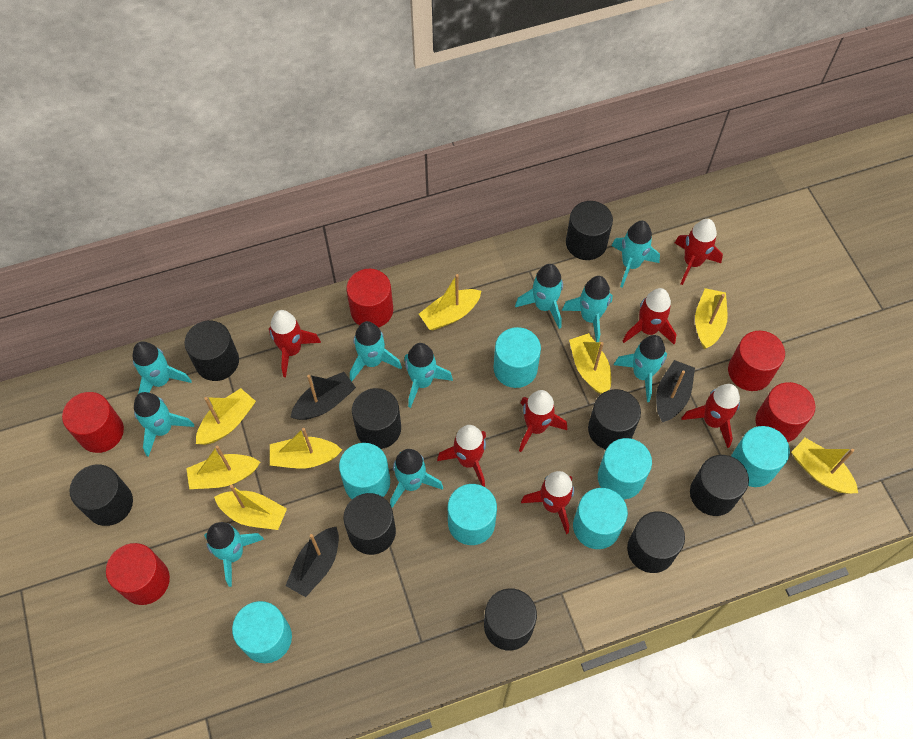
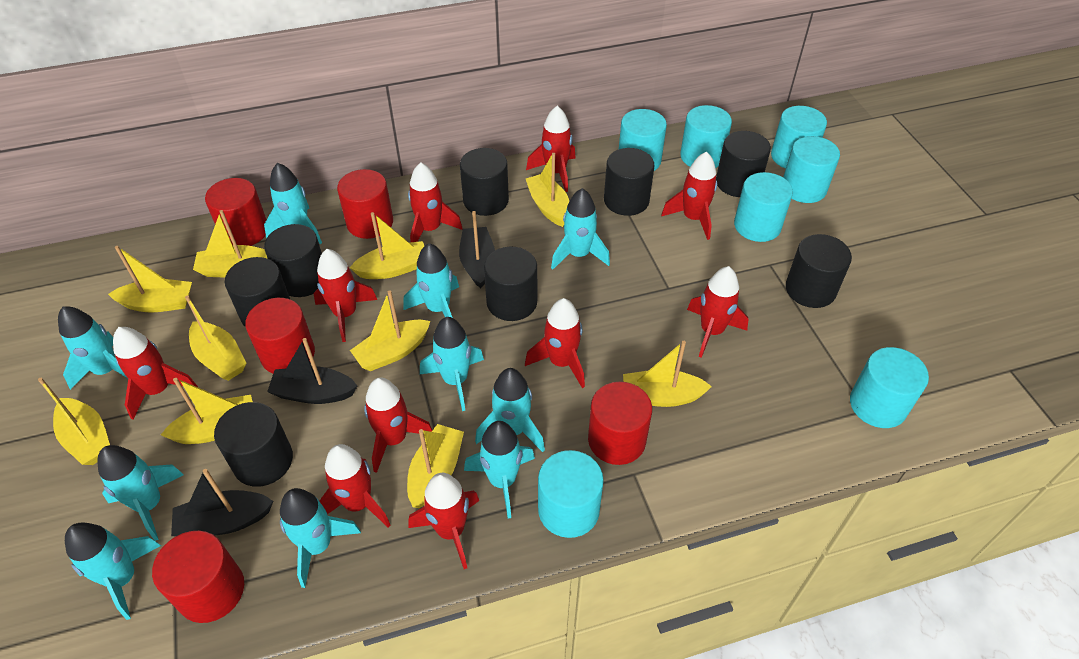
black cylinder: 9 -> 8
red rocket: 7 -> 10
yellow boat: 8 -> 10

